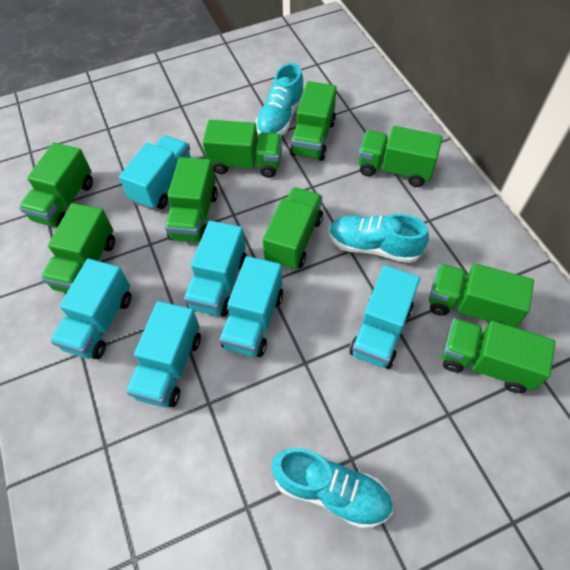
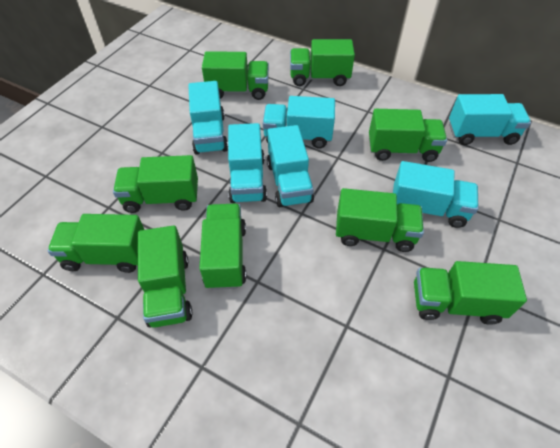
turquoise shoe: 3 -> 0

